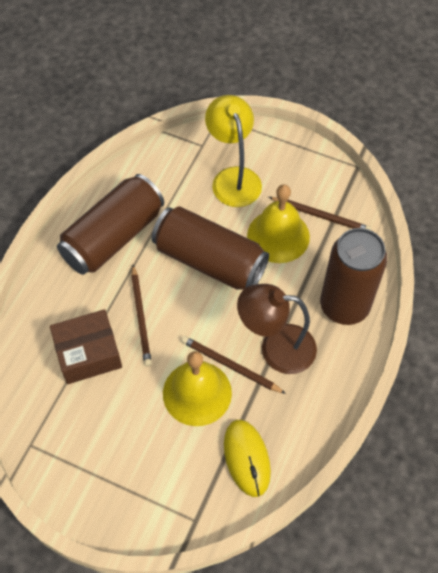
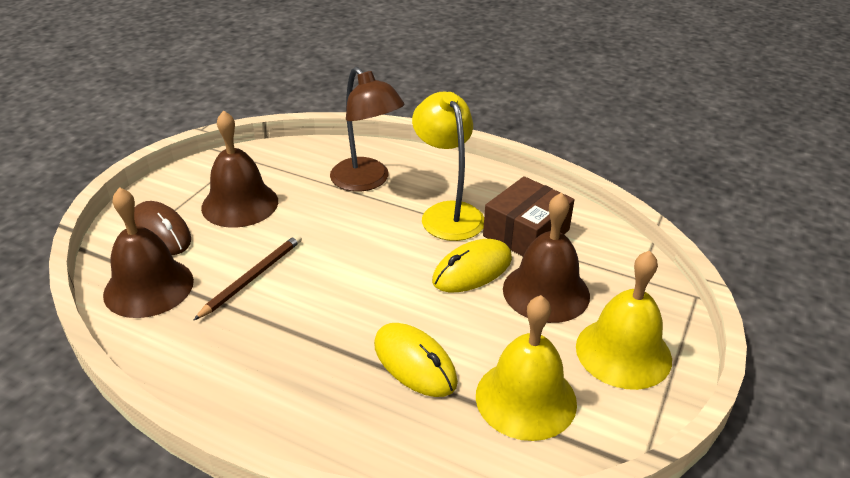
brown bell: 0 -> 3
brown can: 3 -> 0
brown mouse: 0 -> 1
brown pencil: 3 -> 1
yellow mouse: 1 -> 2

